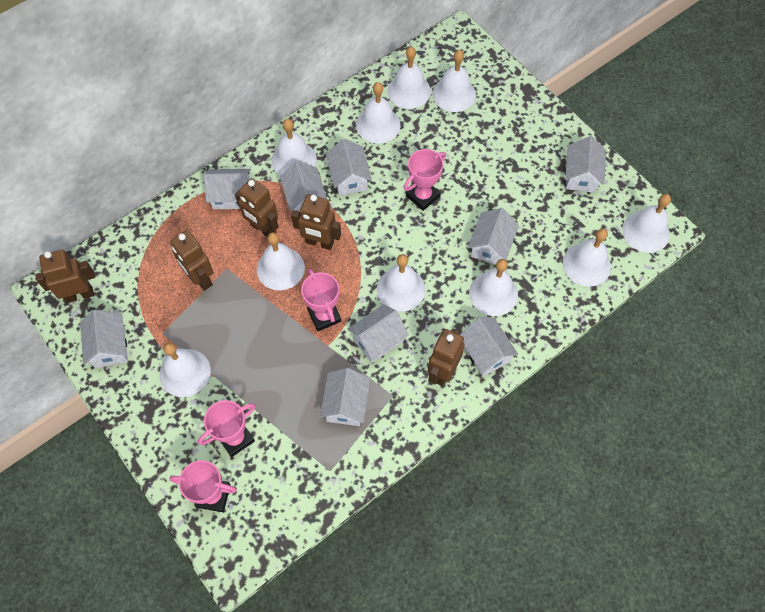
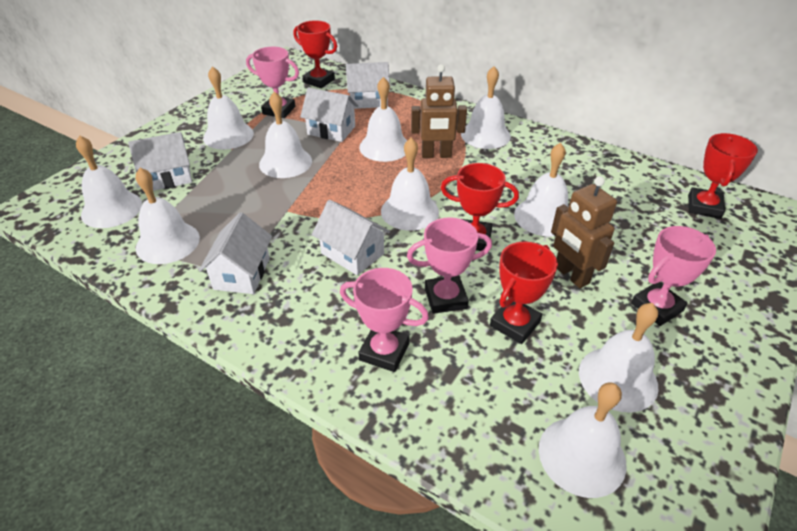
brown robot: 5 -> 2
red trophy: 0 -> 4
white house: 9 -> 5

